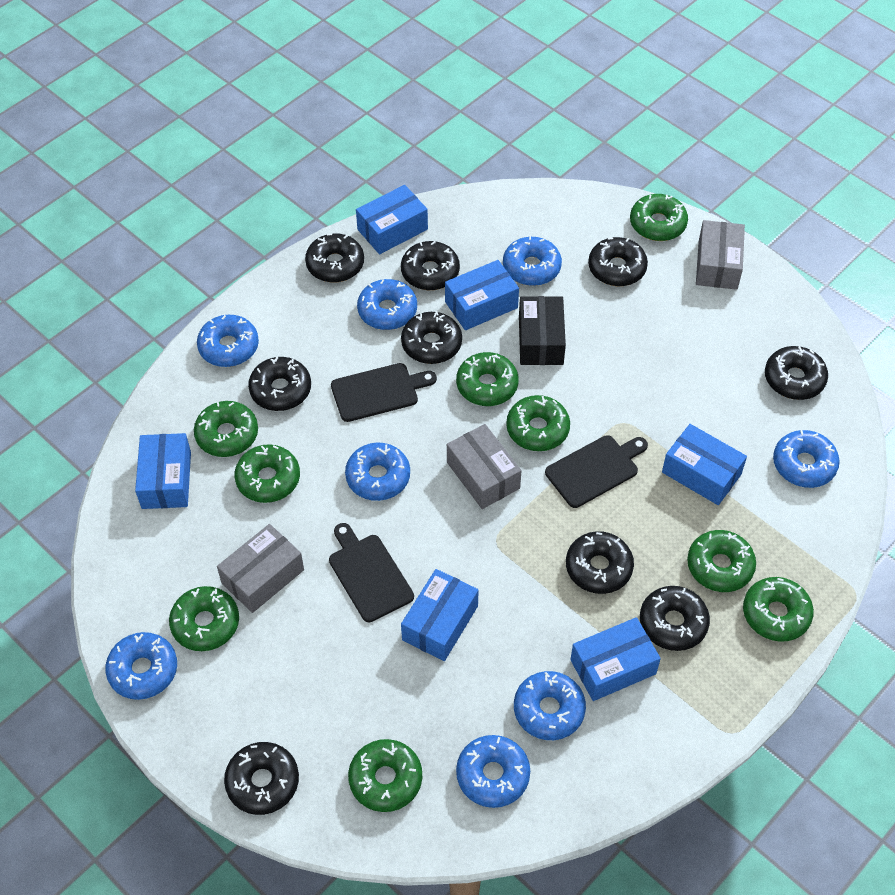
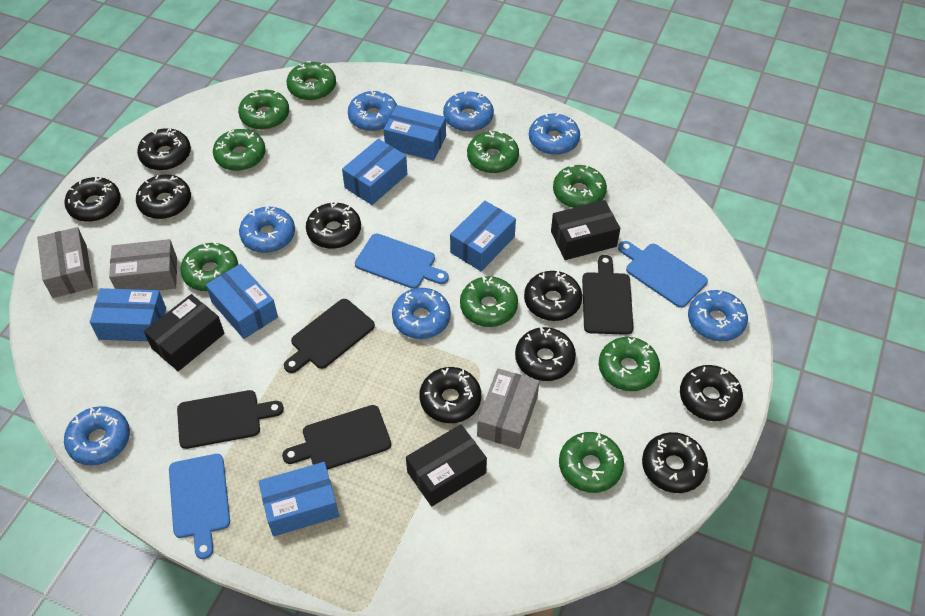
black box: 1 -> 3
black cutting board: 3 -> 4
blue cutting board: 0 -> 3
blue donut: 8 -> 7

